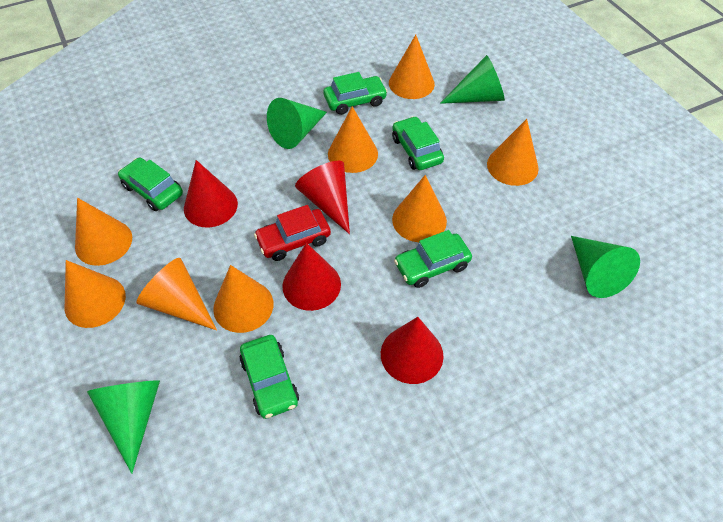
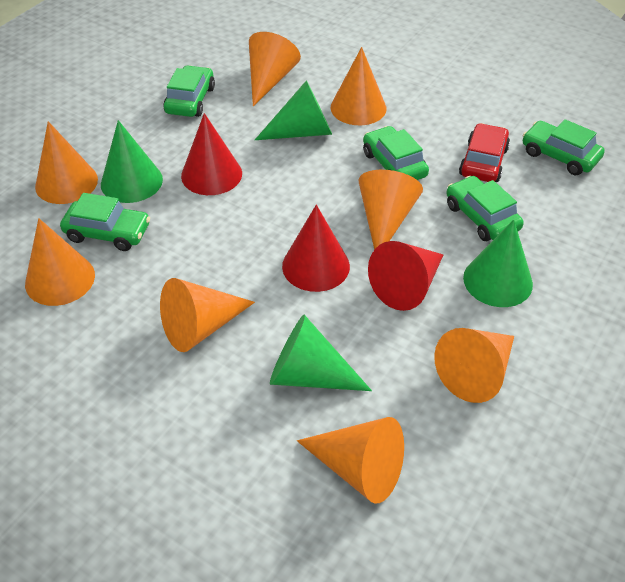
red cone: 4 -> 3

